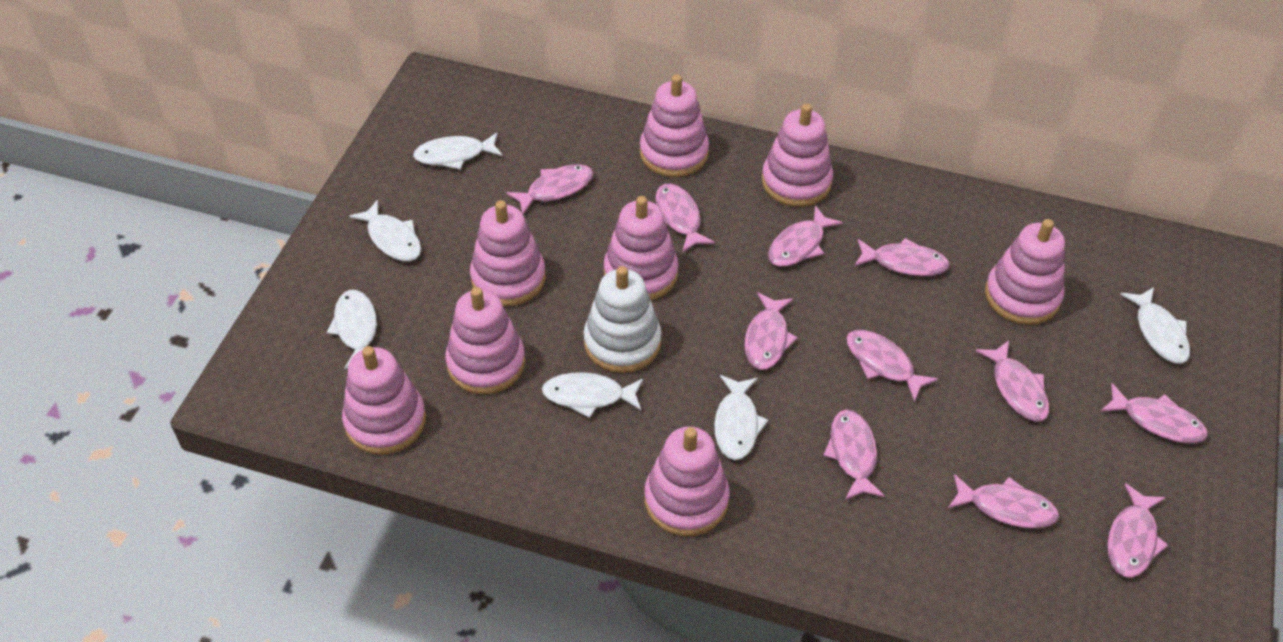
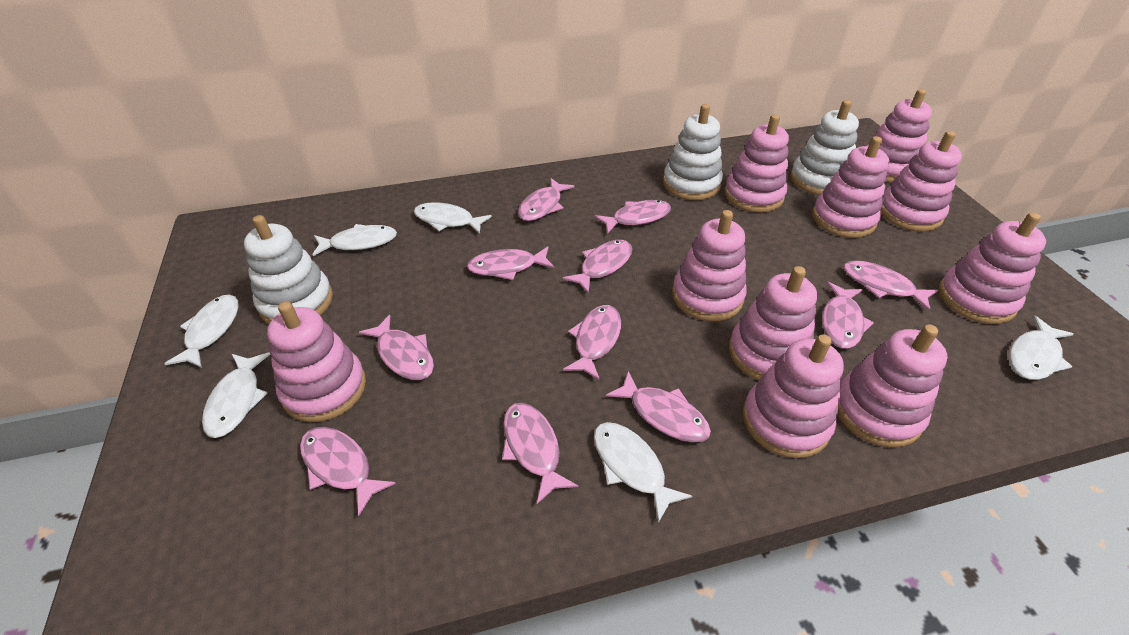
pink stacking toy: 8 -> 10
white stacking toy: 1 -> 3

